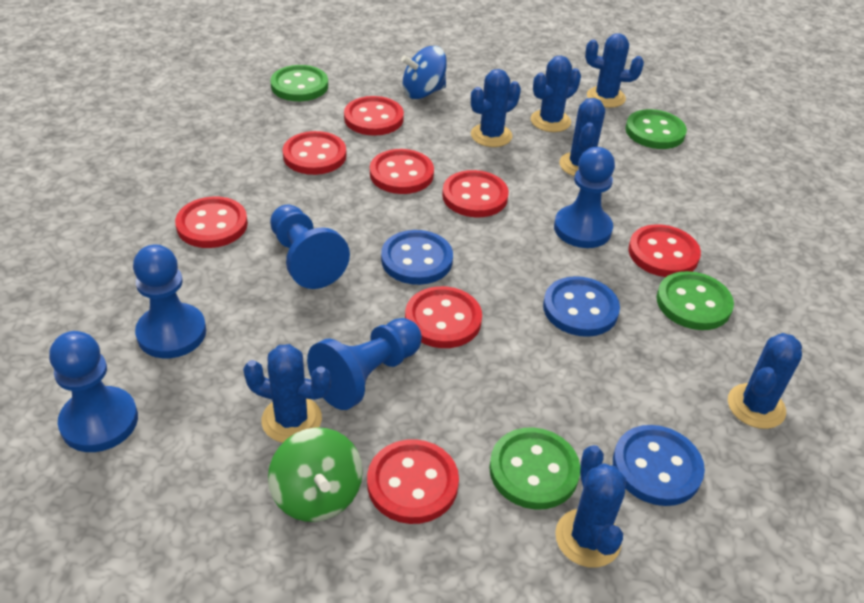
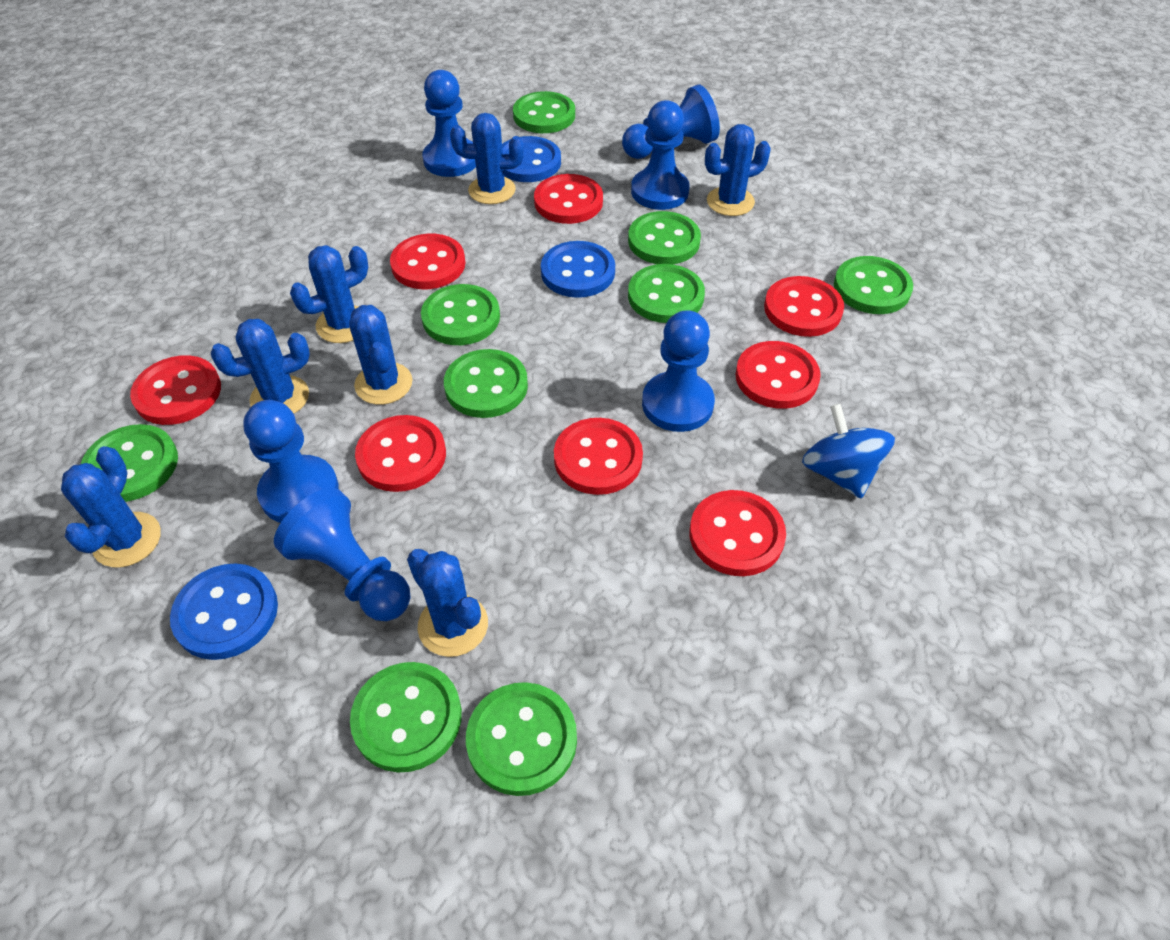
blue pawn: 5 -> 6
green button: 4 -> 9
green spinning top: 1 -> 0

